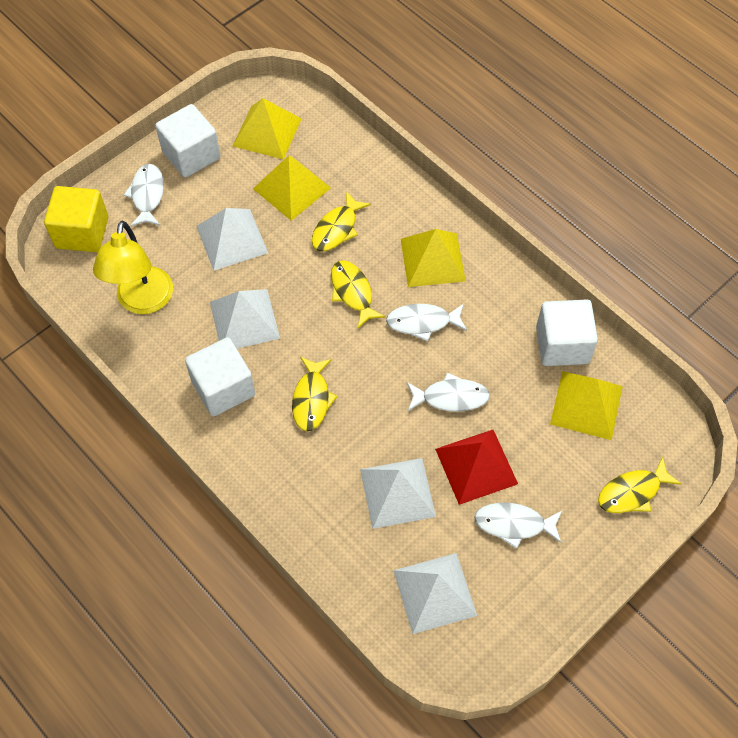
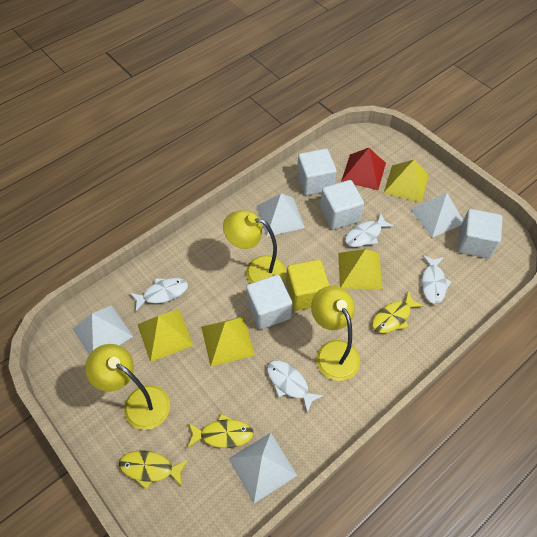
white cube: 3 -> 4
yellow fish: 4 -> 3
yellow lamp: 1 -> 3

